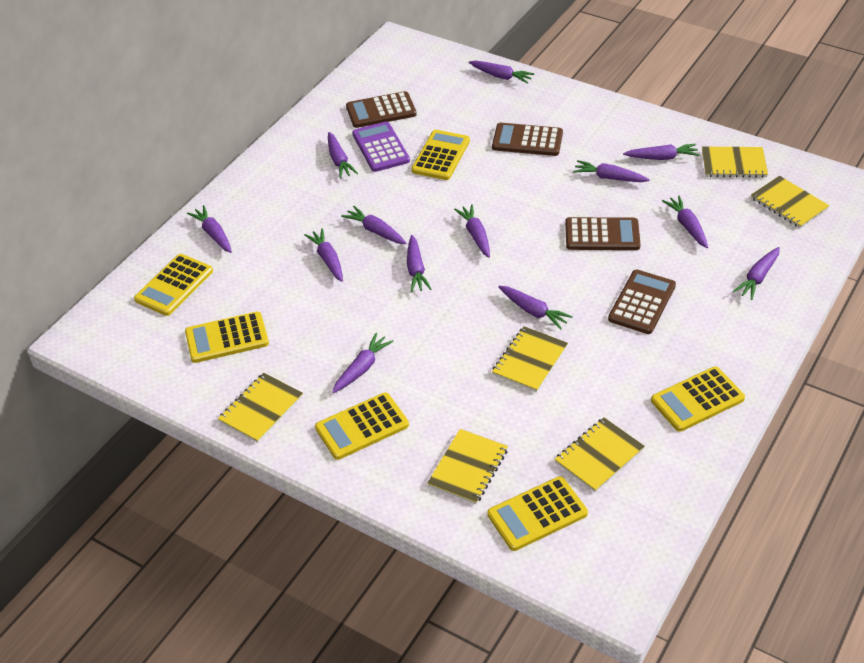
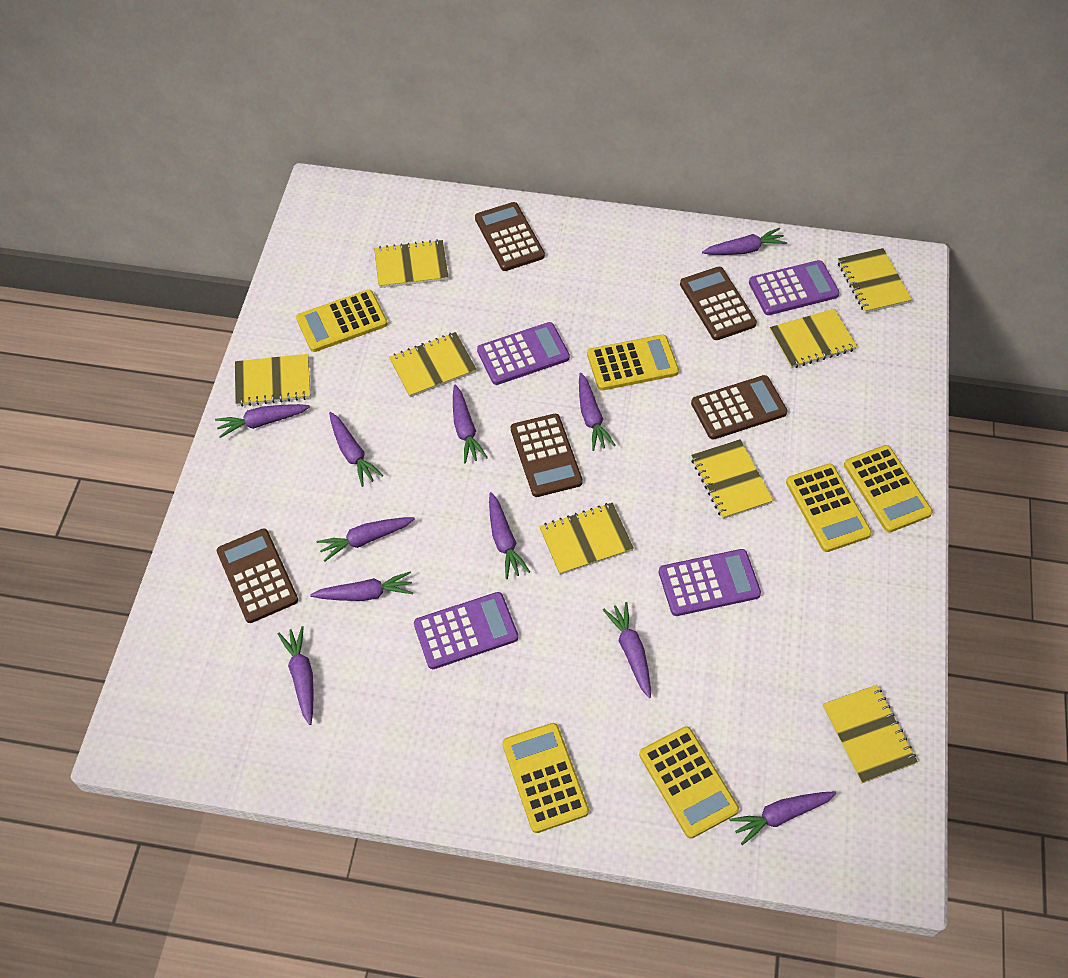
brown calculator: 4 -> 5
purple calculator: 1 -> 4
purple carrot: 13 -> 11
yellow notebook: 6 -> 8

